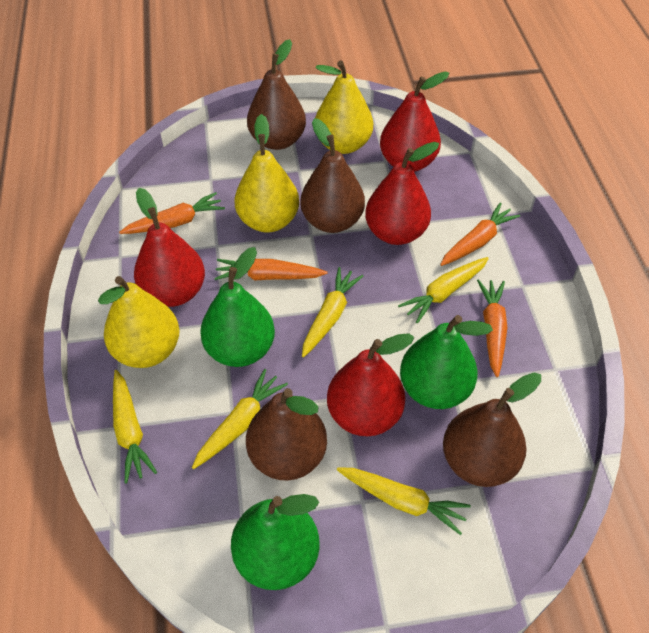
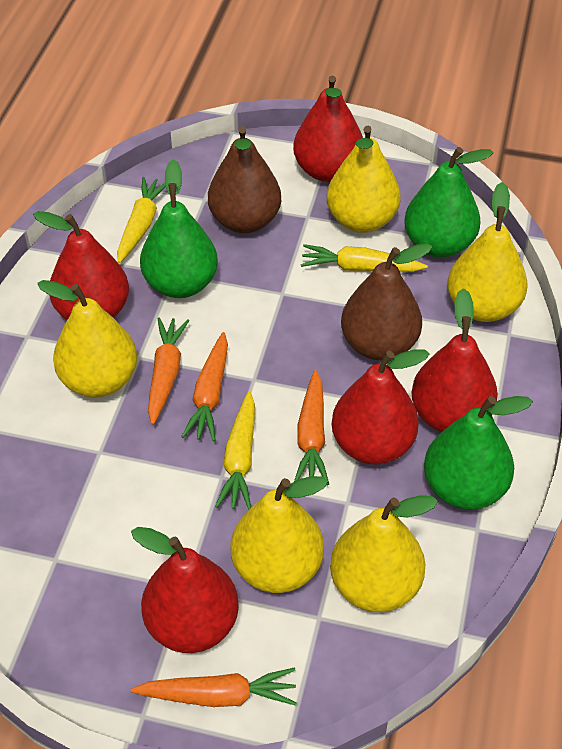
brown pear: 4 -> 2
red pear: 4 -> 5
yellow carrot: 5 -> 3
yellow pear: 3 -> 5

